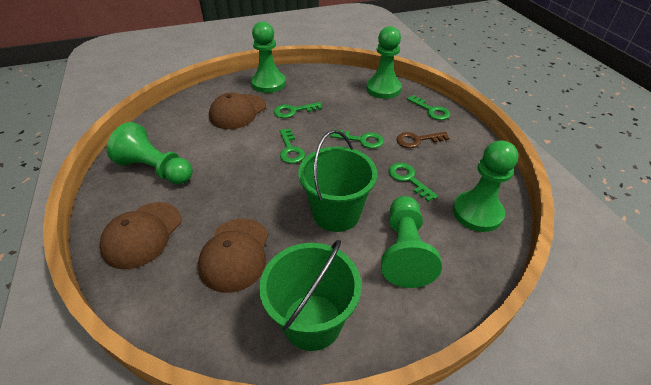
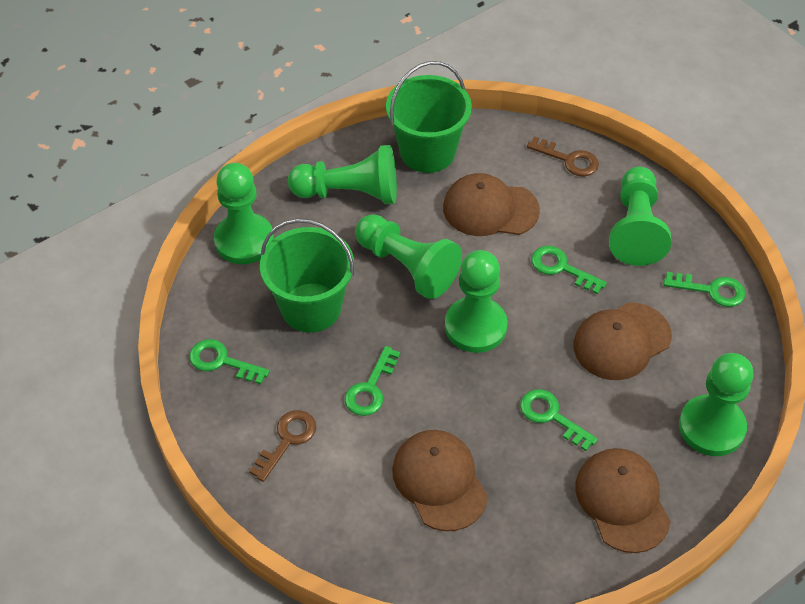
brown cap: 3 -> 4
brown key: 1 -> 2
green pawn: 5 -> 6

